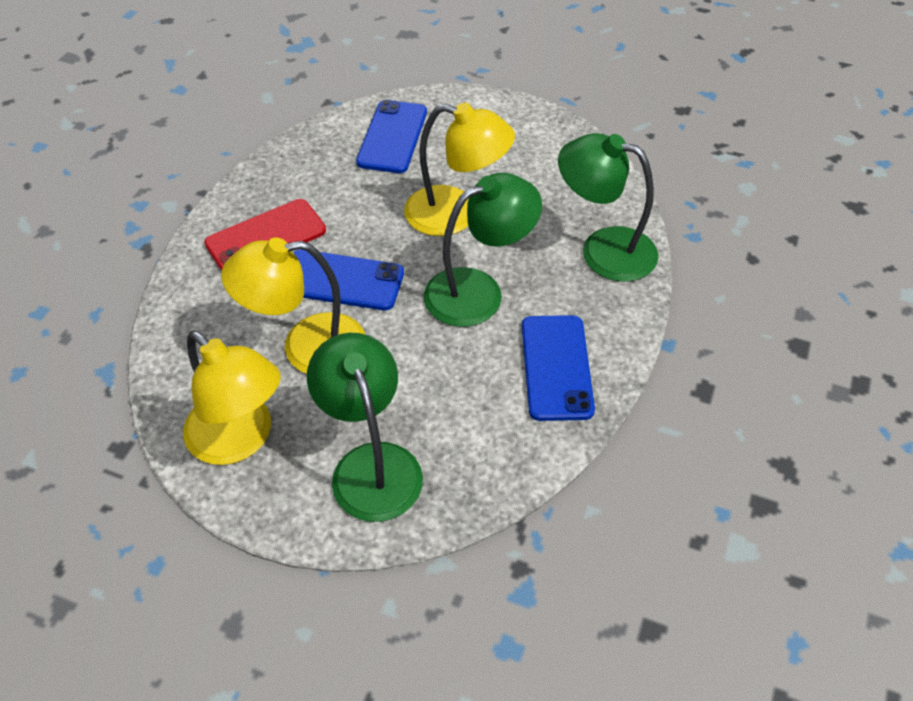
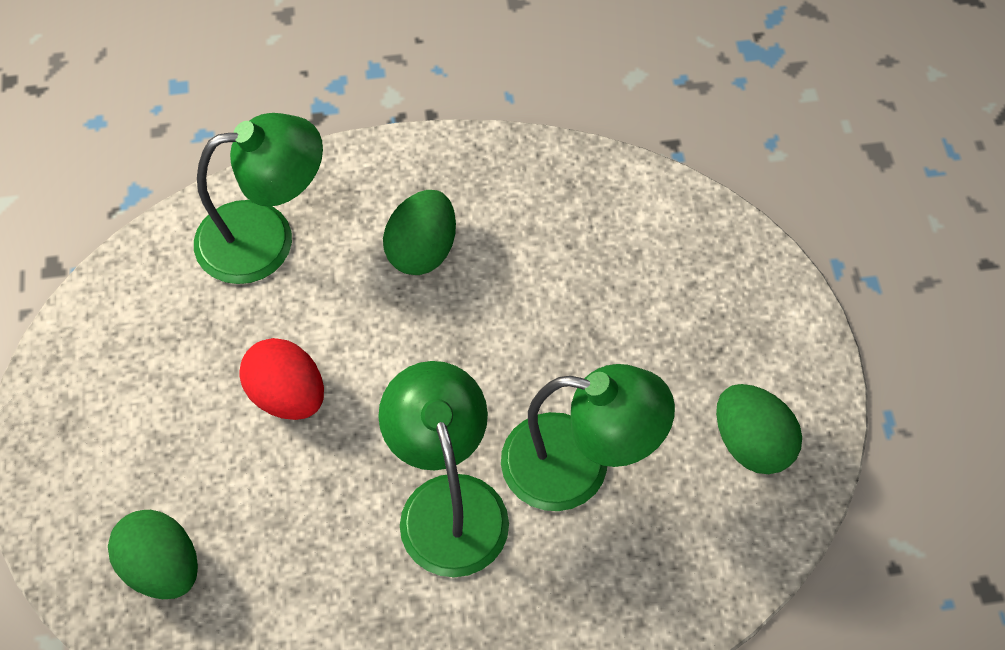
blue phone: 3 -> 0
green egg: 0 -> 3
red egg: 0 -> 1
red phone: 1 -> 0
yellow lamp: 3 -> 0

